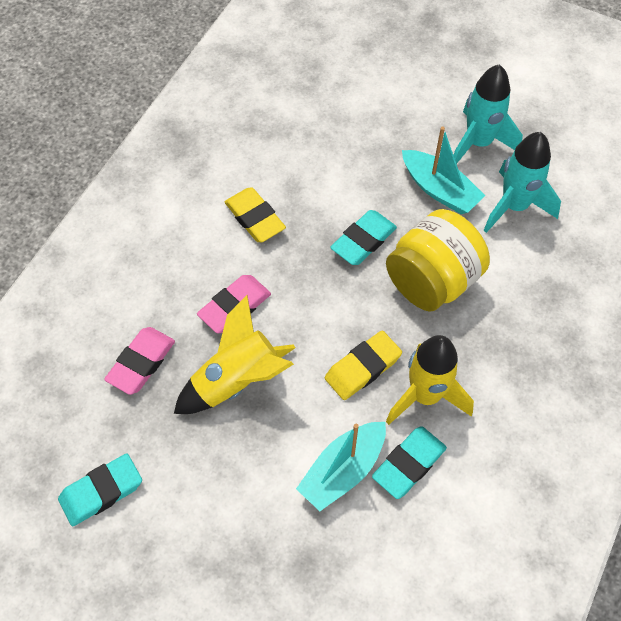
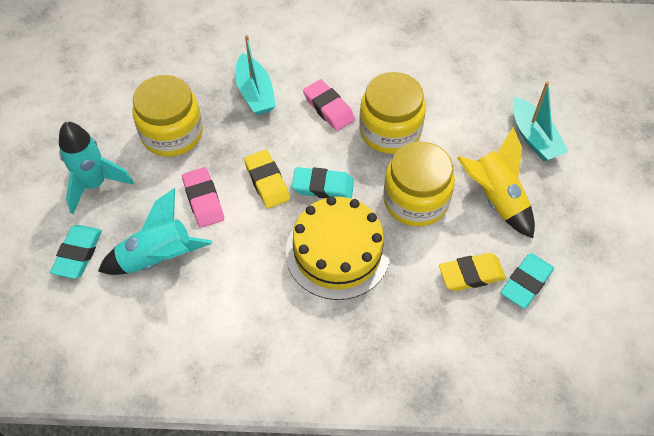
yellow cake: 0 -> 1
yellow jar: 1 -> 3
yellow rocket: 2 -> 1

